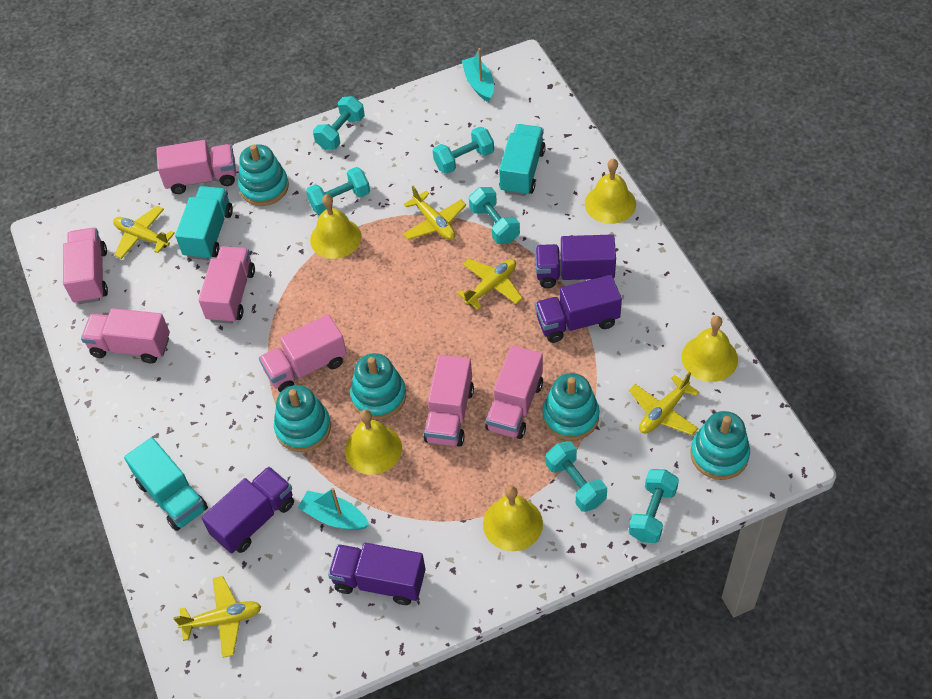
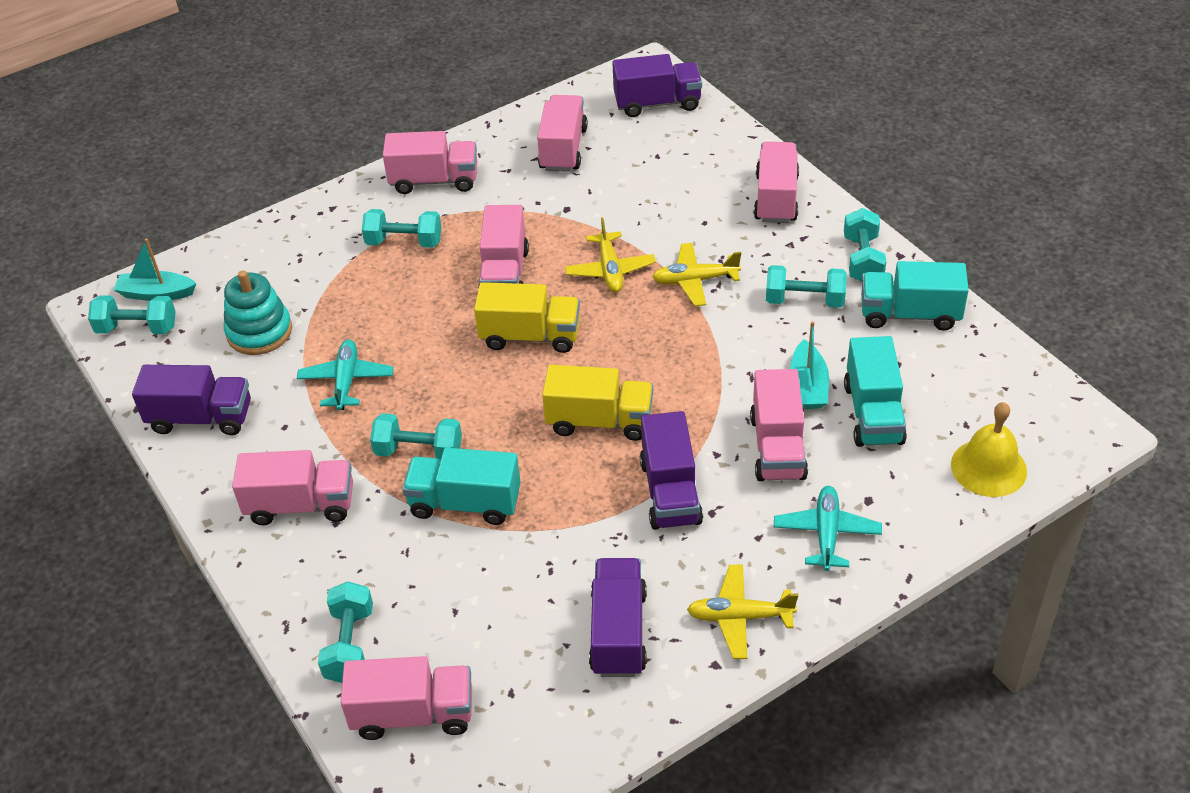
turquoise plane: 0 -> 2
turquoise stacking toy: 5 -> 1
yellow bell: 5 -> 1
yellow plane: 5 -> 3
yellow truck: 0 -> 2

